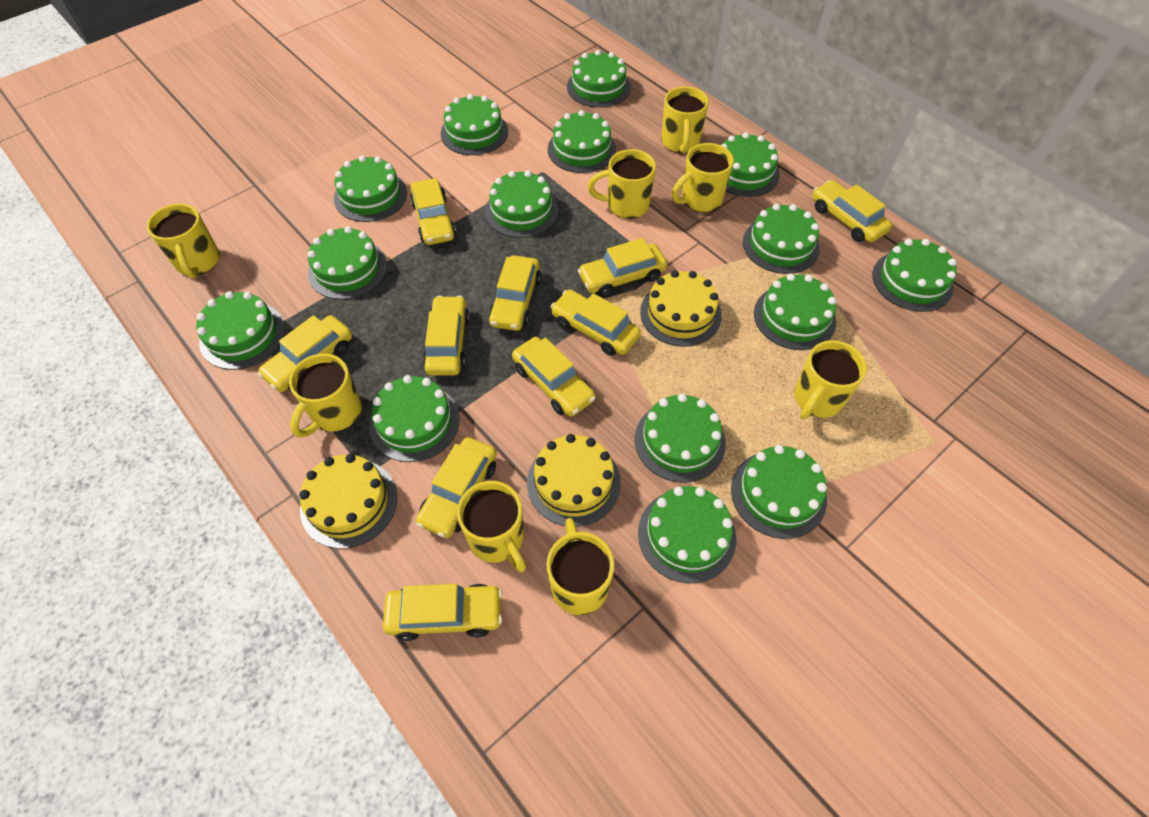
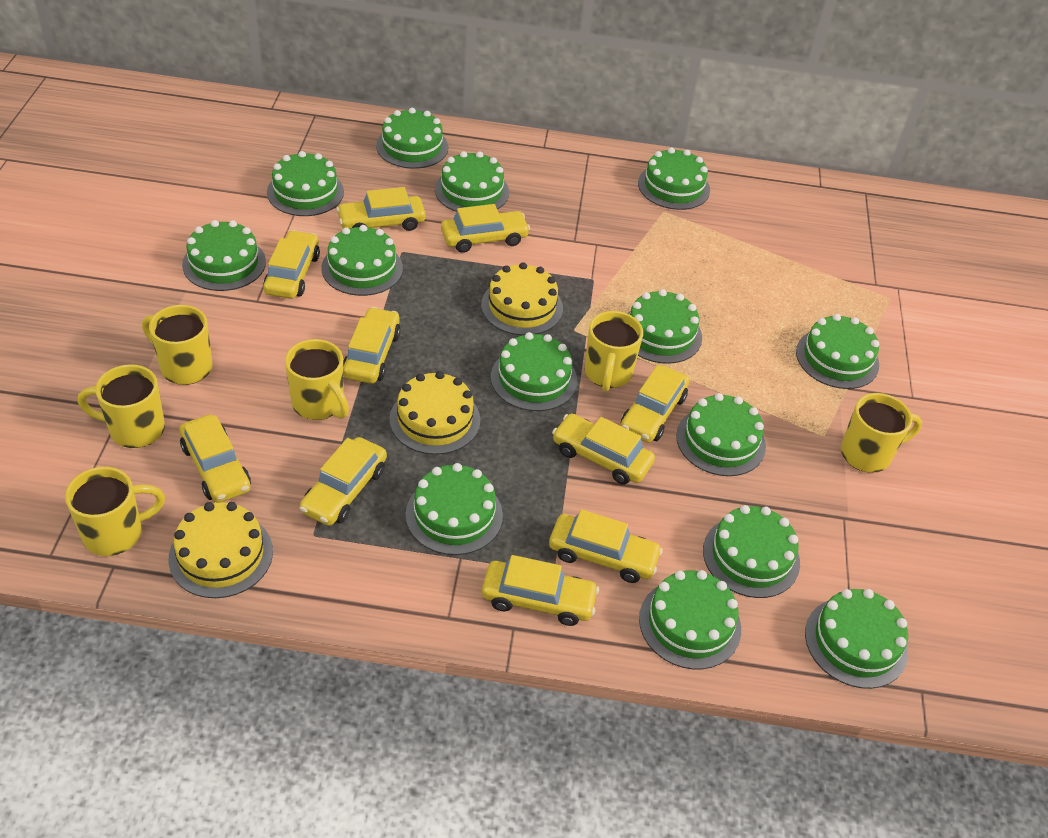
green cake: 15 -> 14
yellow mug: 8 -> 6

